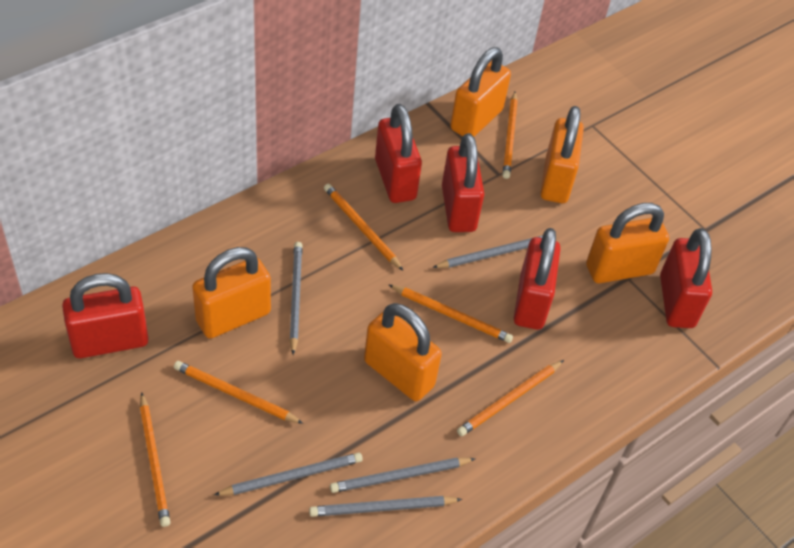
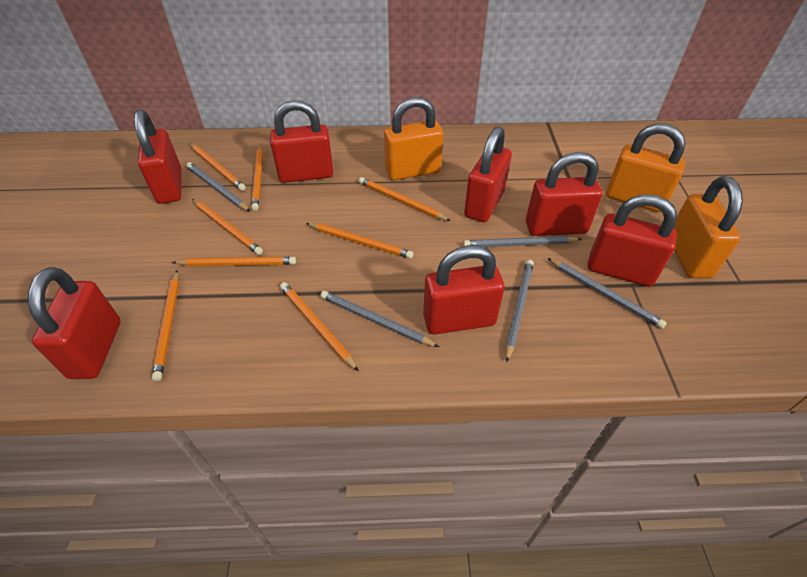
orange padlock: 5 -> 3
orange pencil: 6 -> 8
red padlock: 5 -> 7

